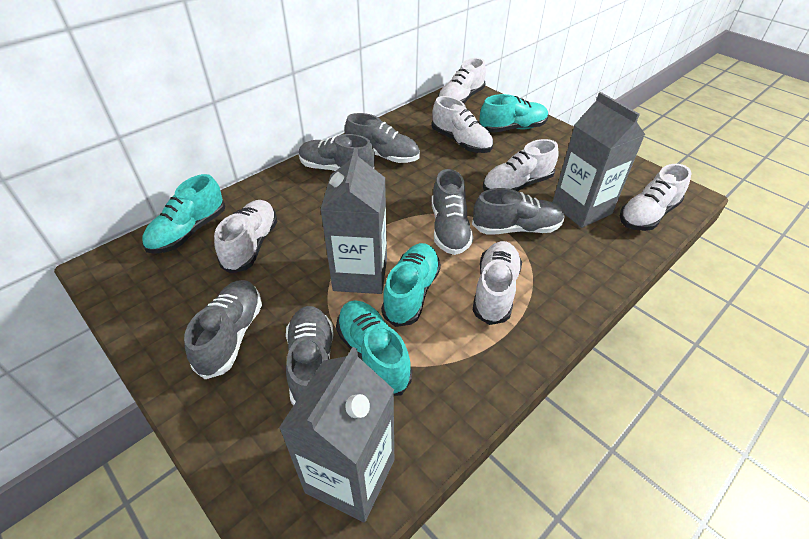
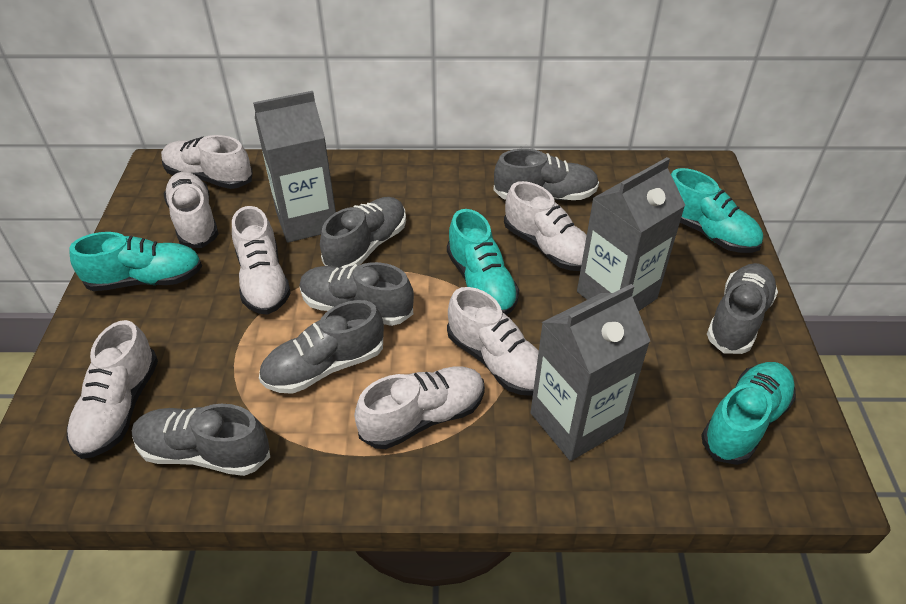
white shoe: 6 -> 7

